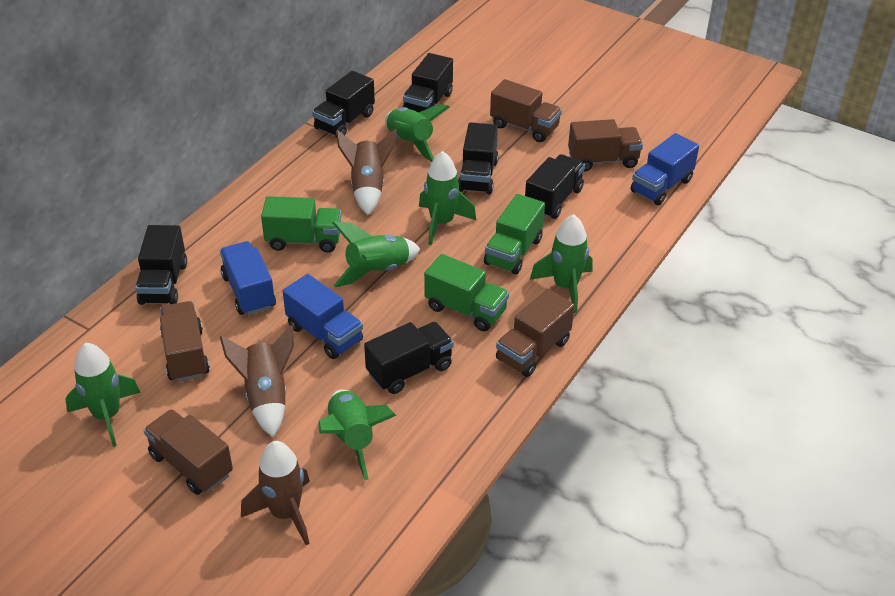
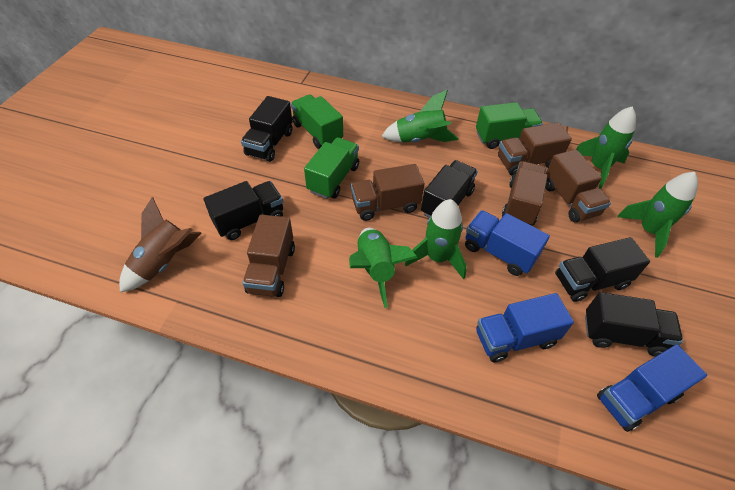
black truck: 6 -> 5
brown rocket: 3 -> 1
green rocket: 6 -> 5

